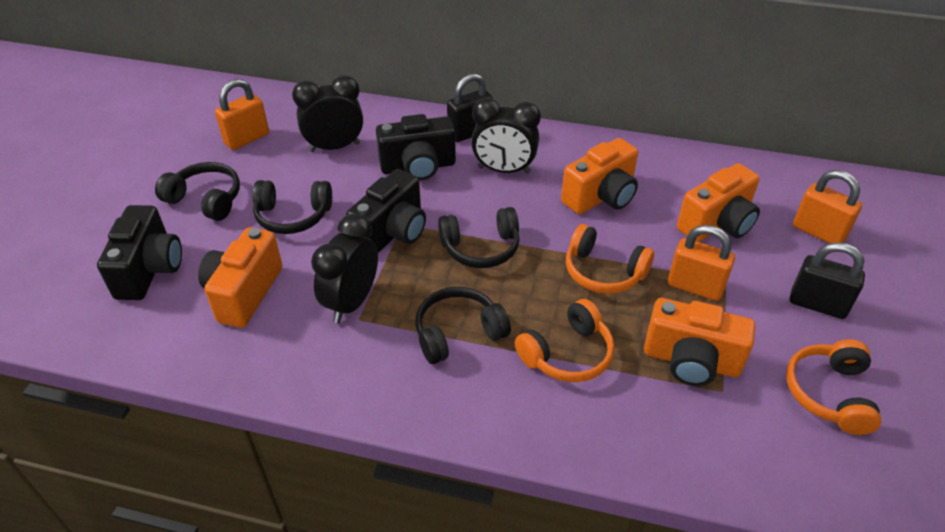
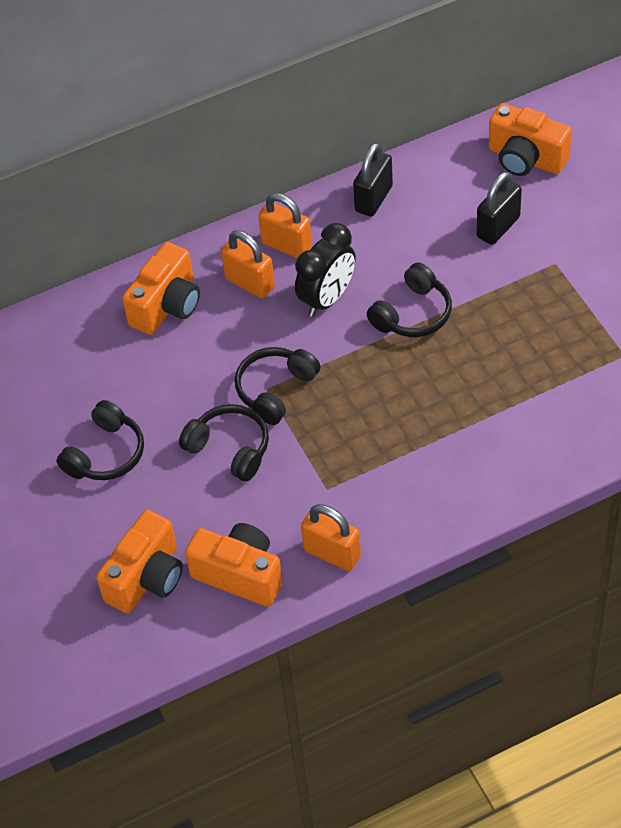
black camera: 3 -> 0
black clock: 3 -> 1
orange headphones: 3 -> 0

